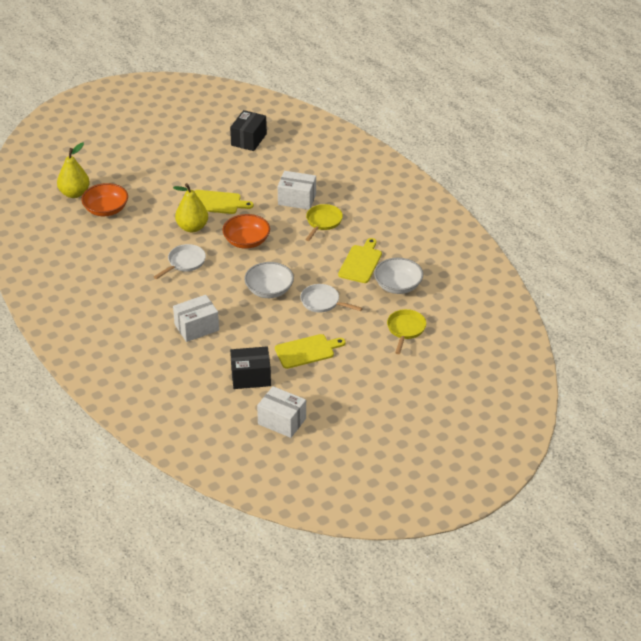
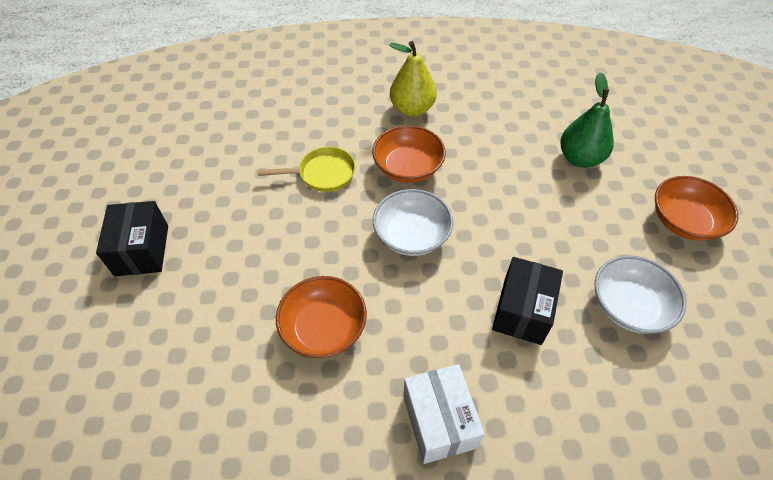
green pear: 0 -> 1
orange bowl: 2 -> 3
white box: 3 -> 1
white pan: 2 -> 0
yellow cutting board: 3 -> 0
yellow pan: 2 -> 1
yellow pear: 2 -> 1

